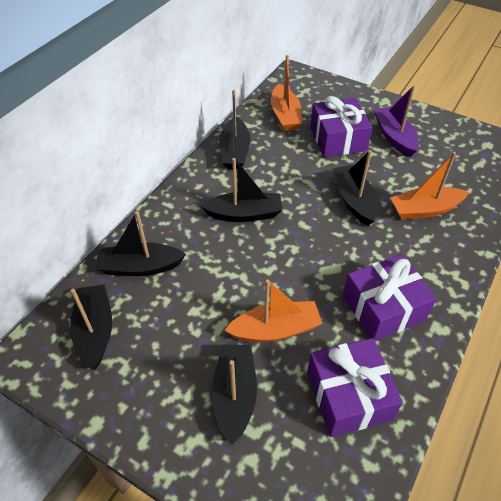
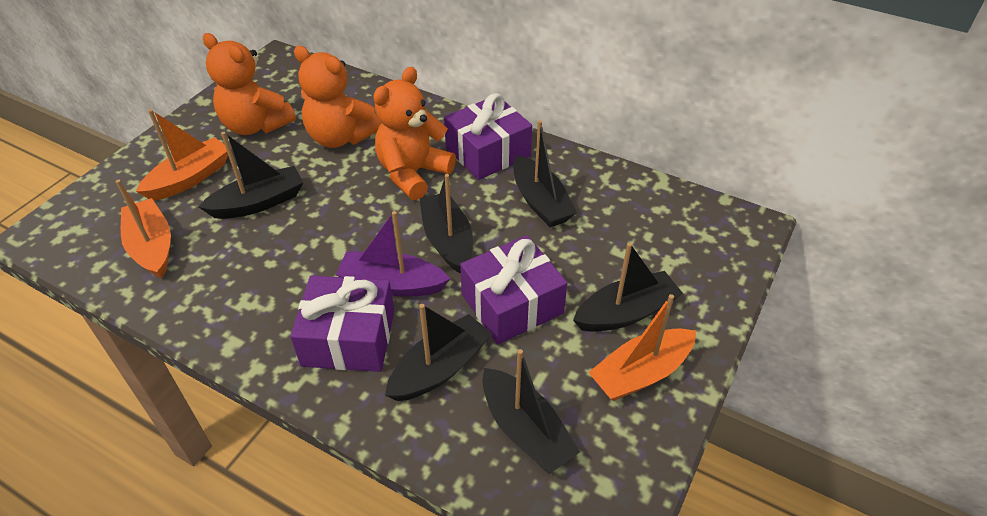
orange teddy bear: 0 -> 3

